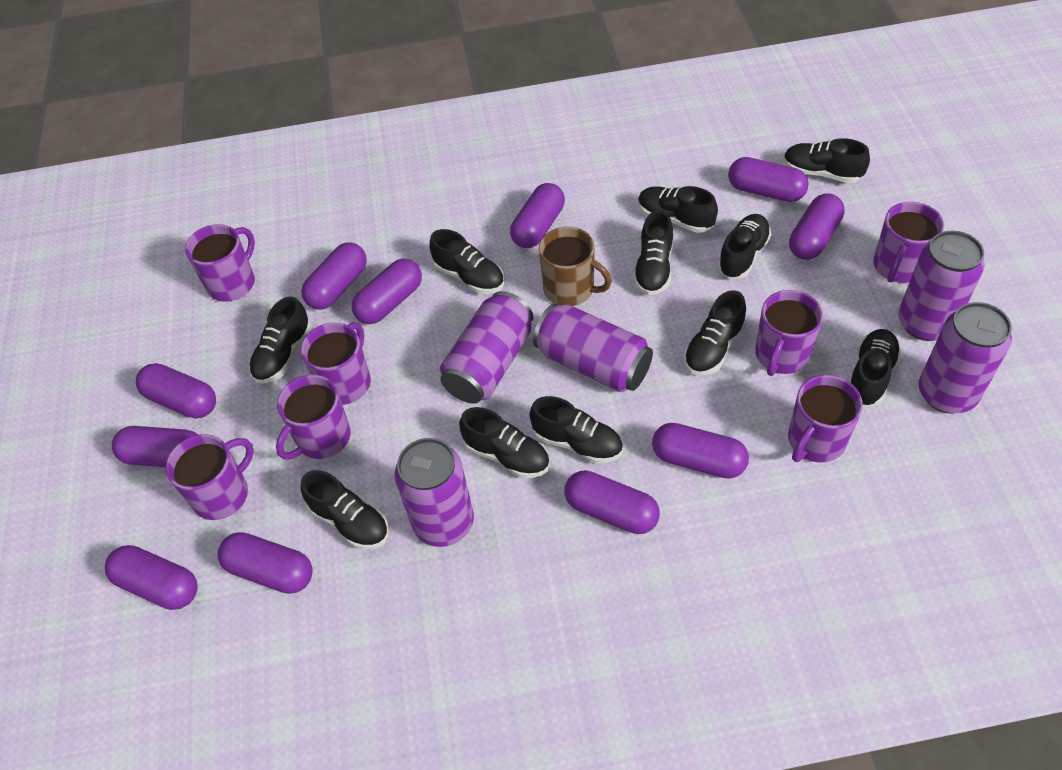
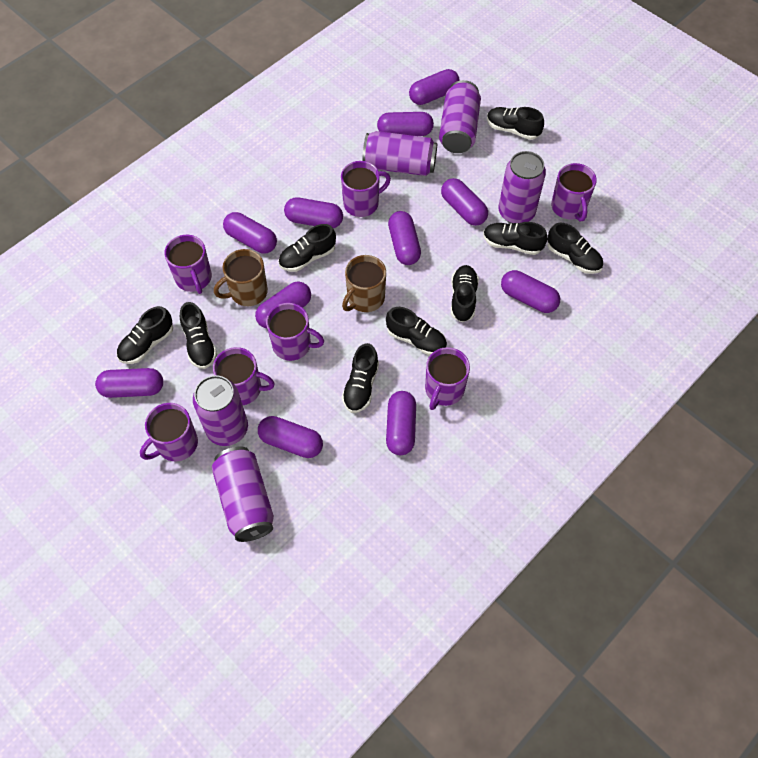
black shoe: 11 -> 9
brown mug: 1 -> 2

